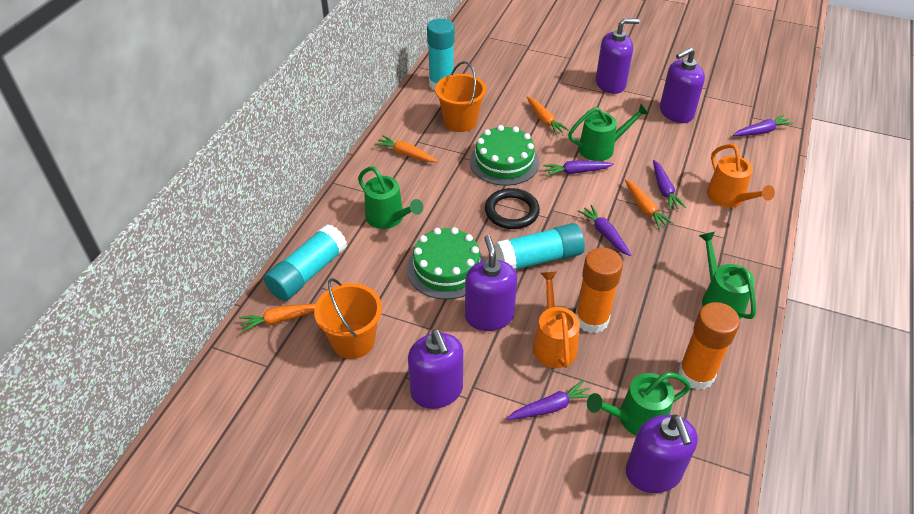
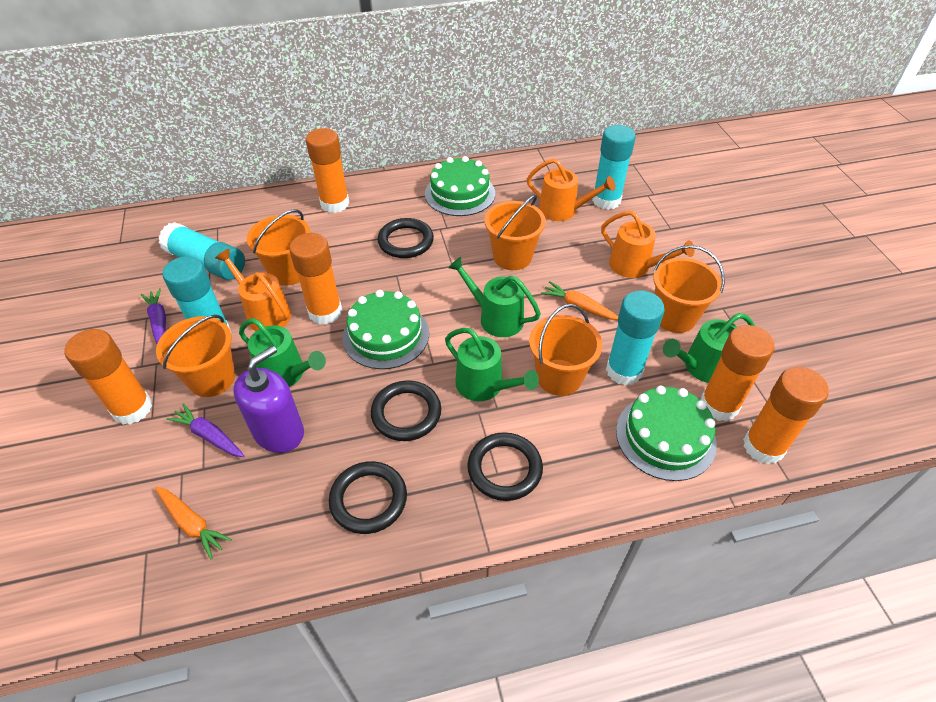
black ring: 1 -> 4
green cake: 2 -> 3
orange bucket: 2 -> 5
orange carrot: 4 -> 2
orange glue stick: 2 -> 5
orange watering can: 2 -> 3
purple carrot: 5 -> 2
purple soap dispenser: 5 -> 1
turquoise glue stick: 3 -> 4

